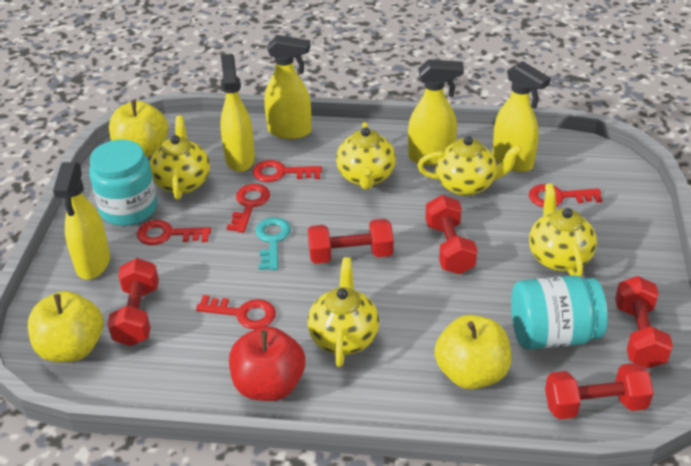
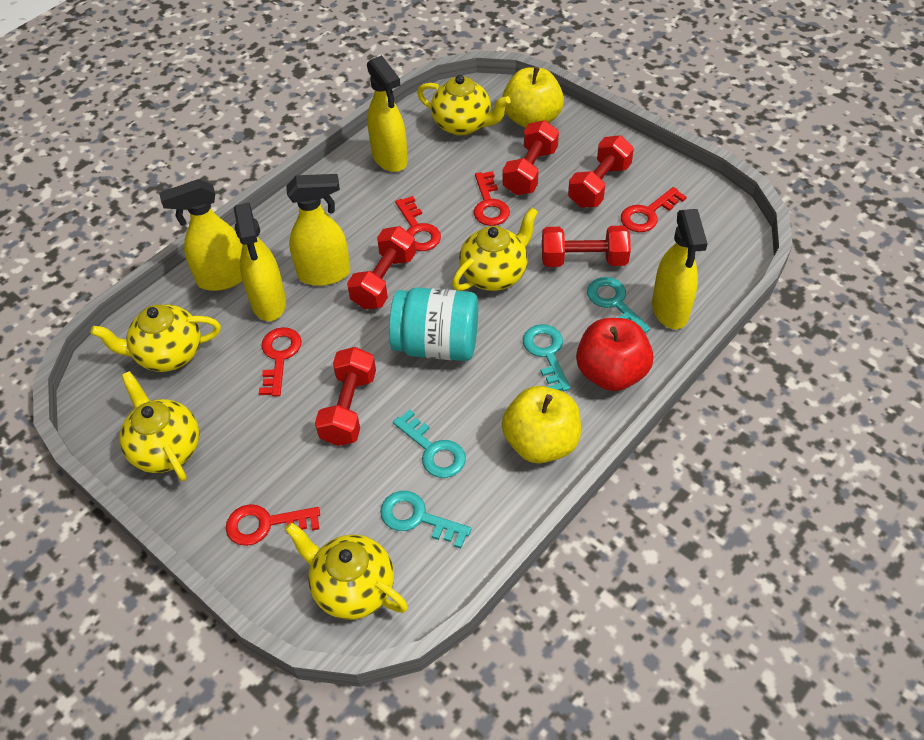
turquoise jar: 2 -> 1
turquoise key: 1 -> 4
yellow apple: 3 -> 2

